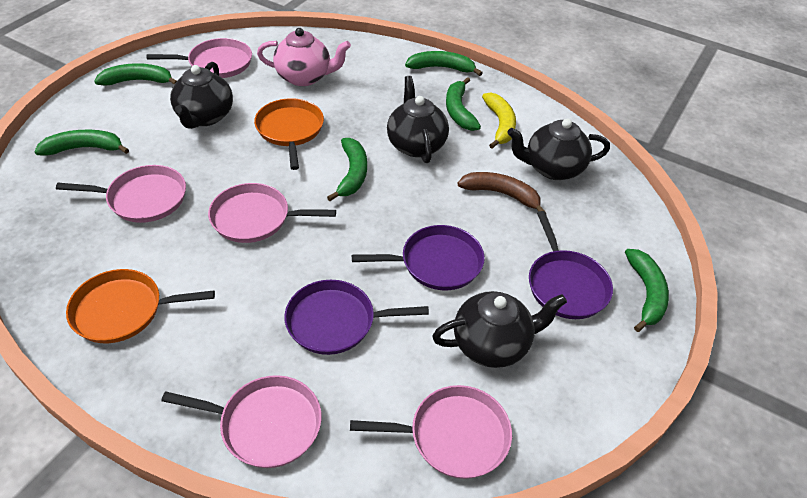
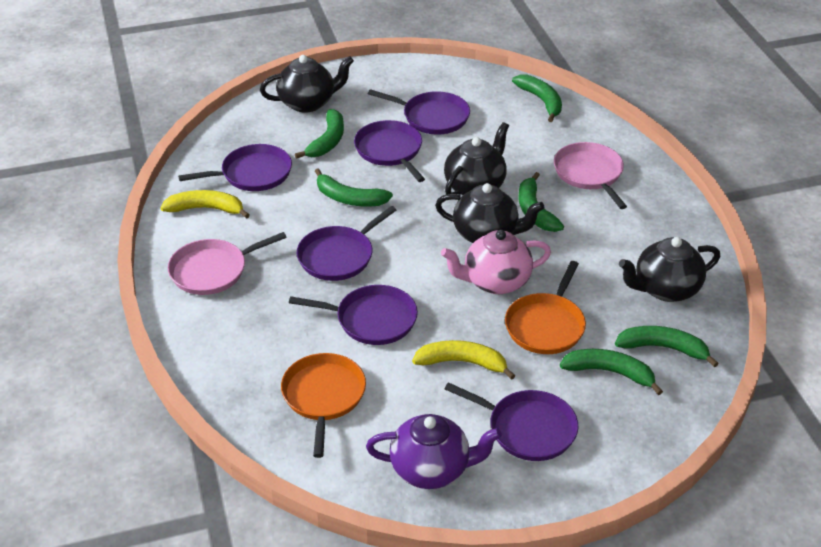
brown banana: 1 -> 0
pink pan: 5 -> 2
purple pan: 3 -> 6
purple teapot: 0 -> 1
yellow banana: 1 -> 2

